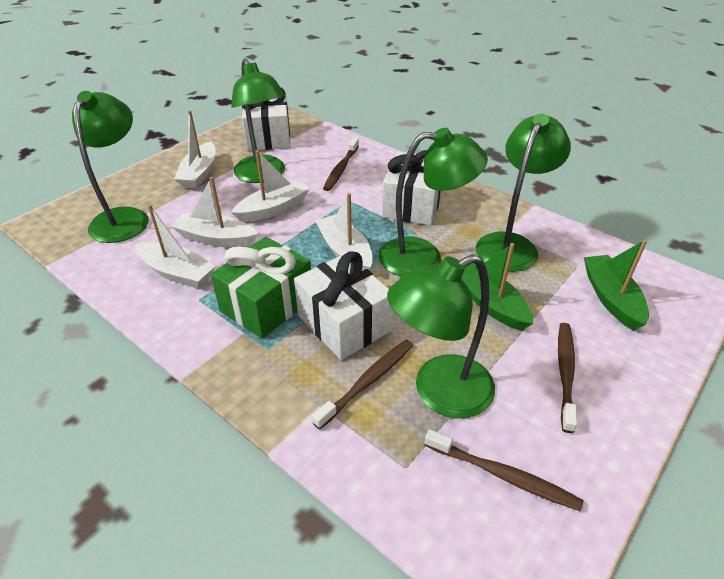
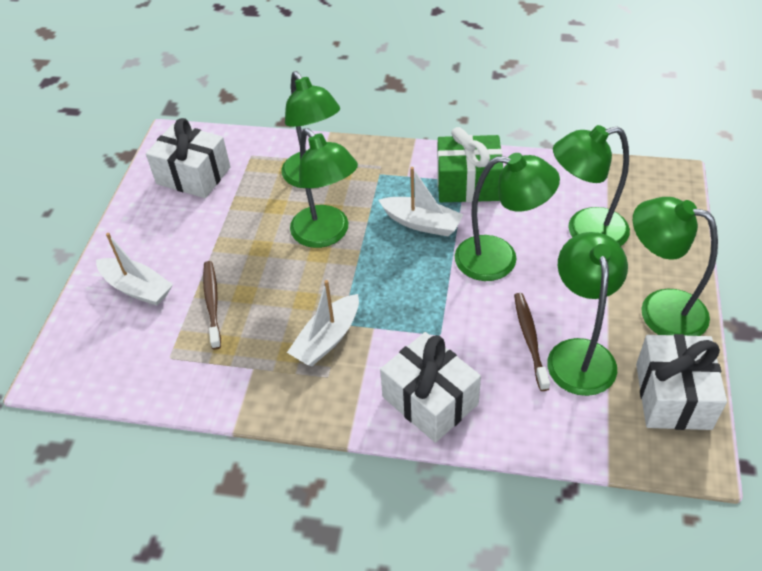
brown toothbrush: 4 -> 2
green boat: 2 -> 0
green lamp: 5 -> 6
white boat: 5 -> 3

